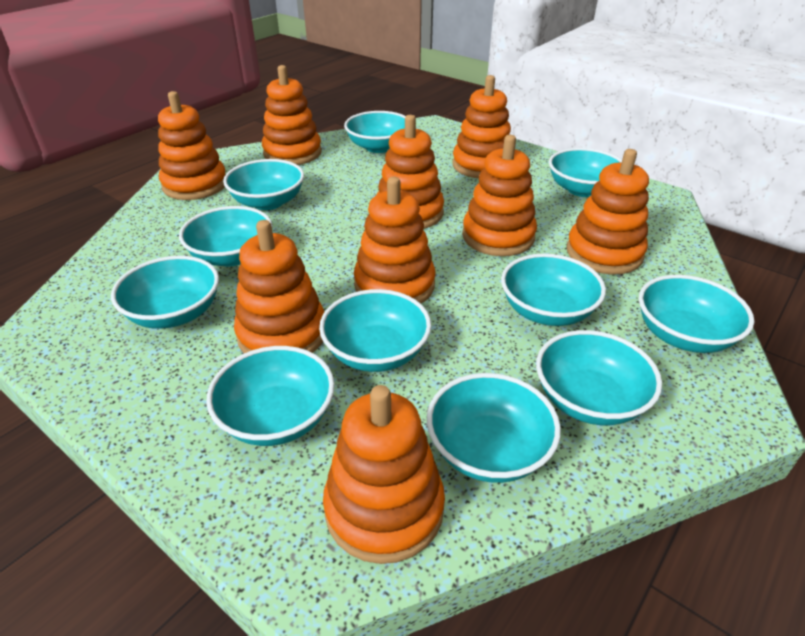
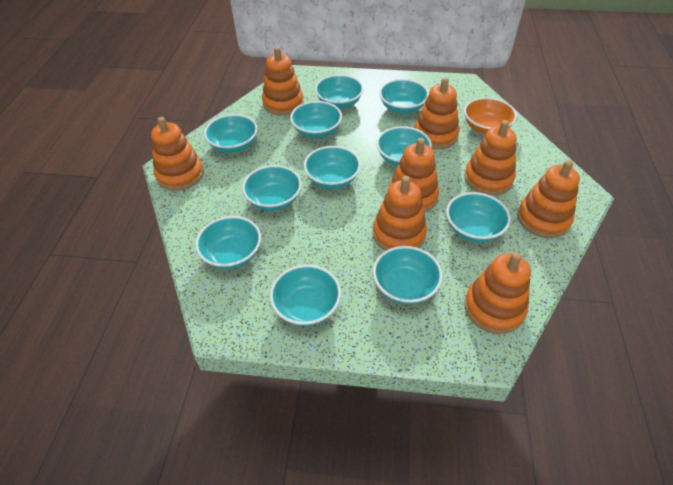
orange bowl: 0 -> 1
orange stacking toy: 9 -> 8

